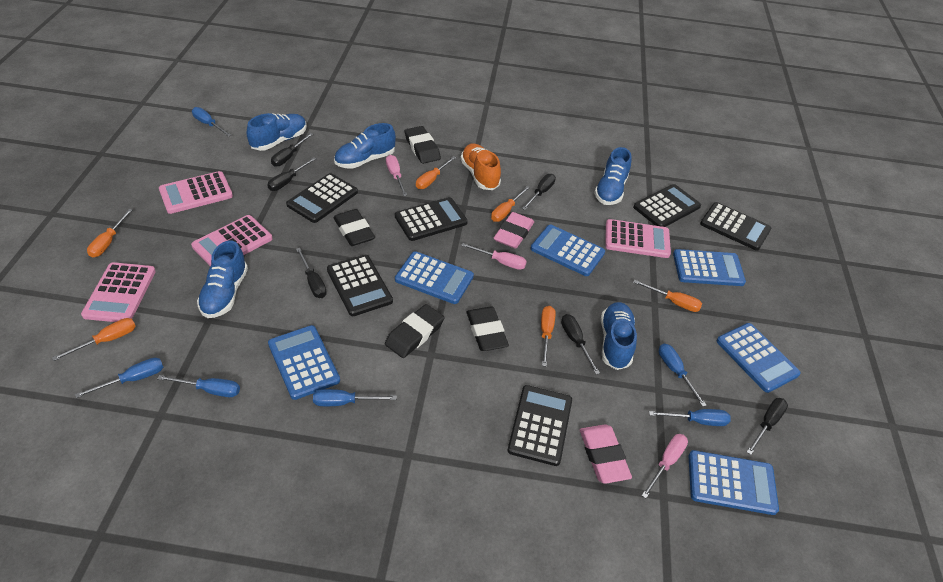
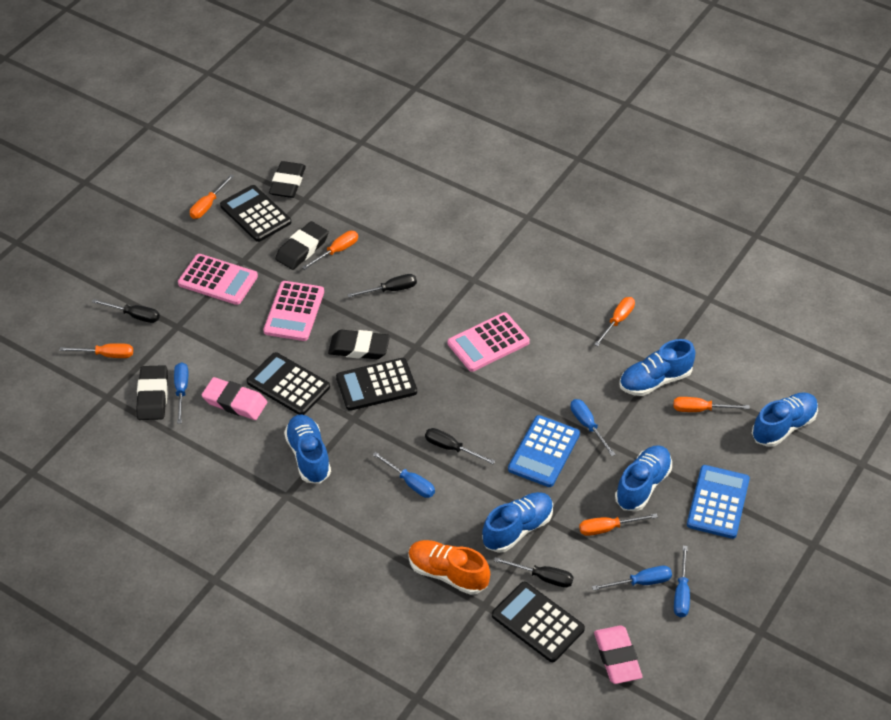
black calculator: 6 -> 4
black screwdriver: 6 -> 4
blue calculator: 6 -> 2
blue screwdriver: 6 -> 5
pink calculator: 4 -> 3
pink screwdriver: 3 -> 0

